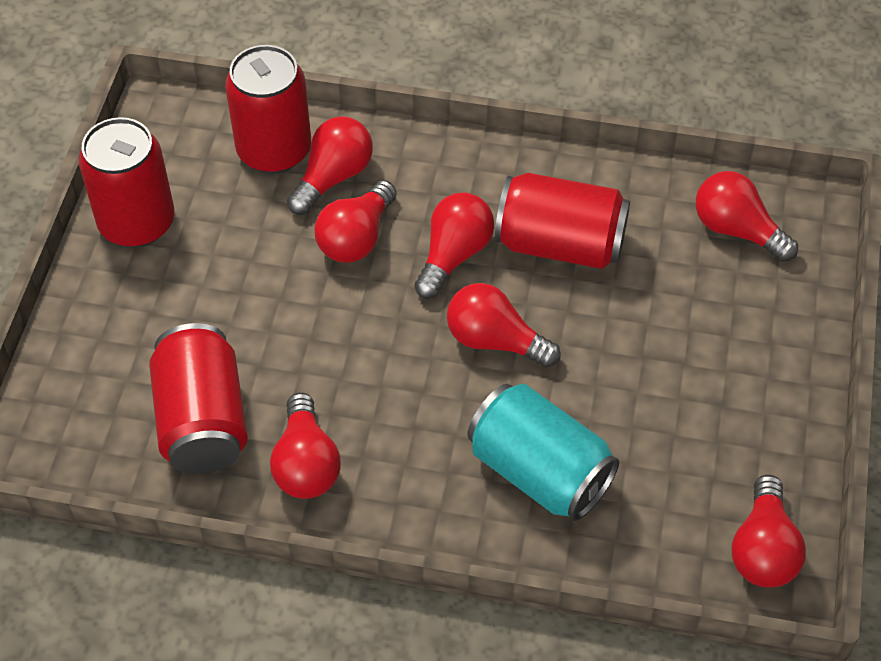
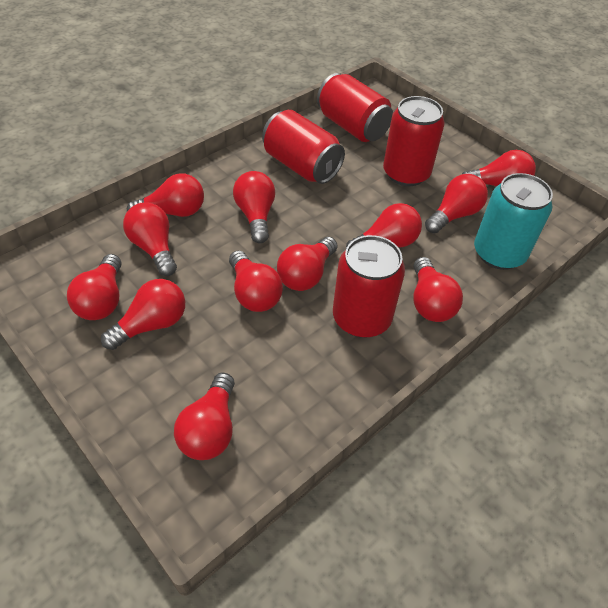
red light bulb: 7 -> 12

